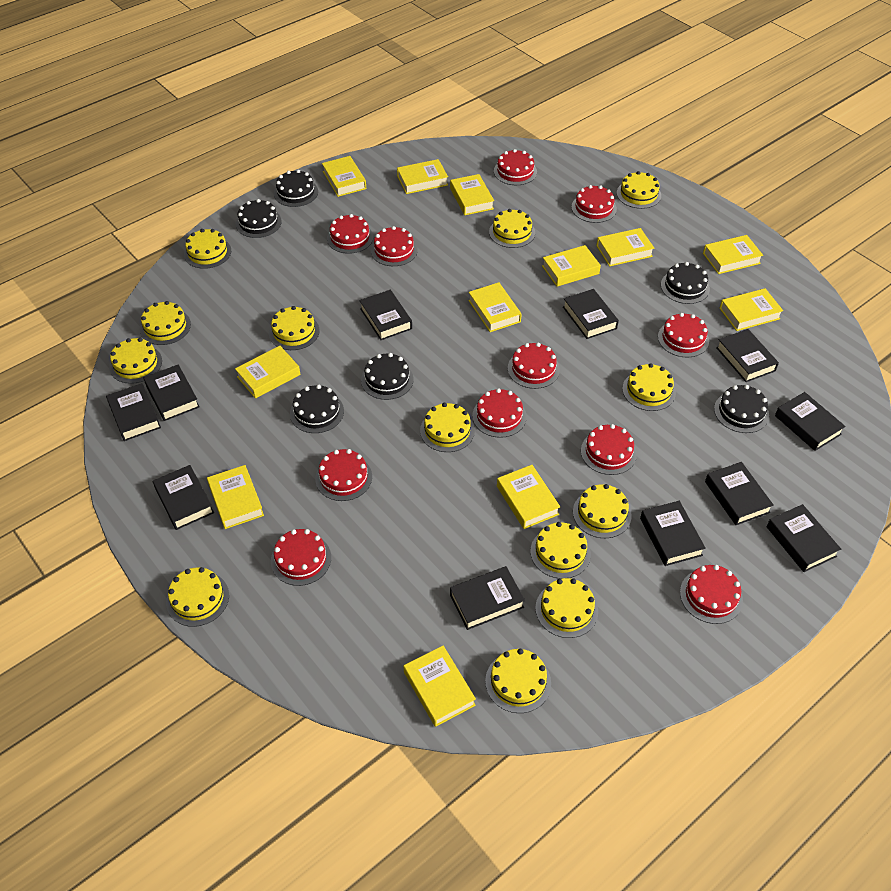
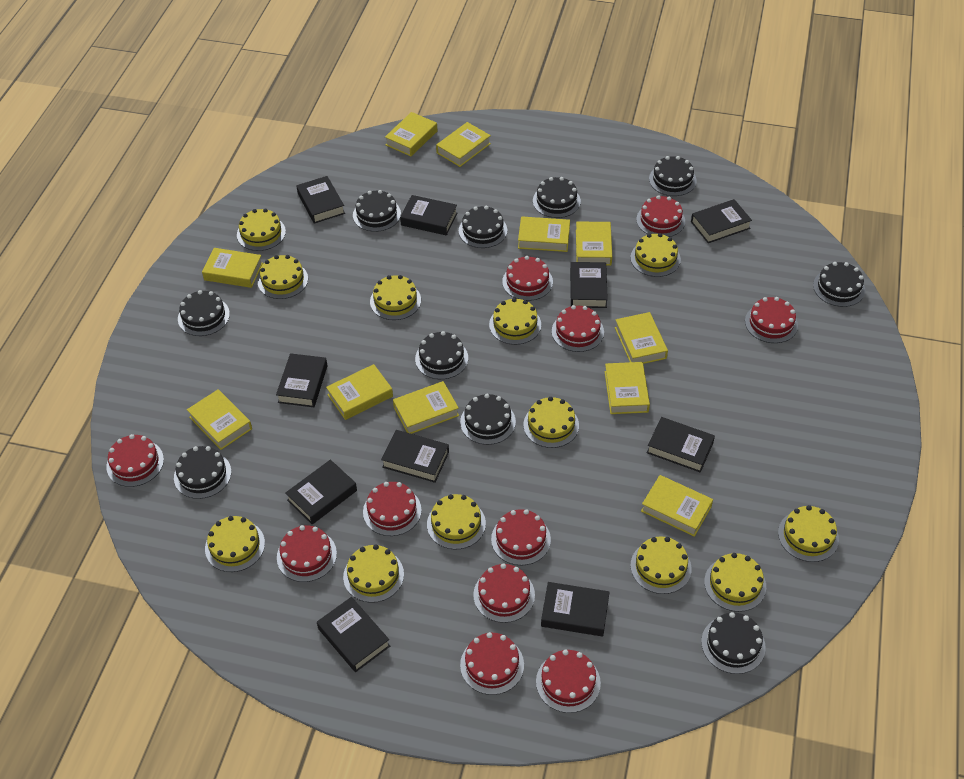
black book: 11 -> 10
black cake: 6 -> 10
yellow book: 12 -> 11
yellow cake: 13 -> 12

